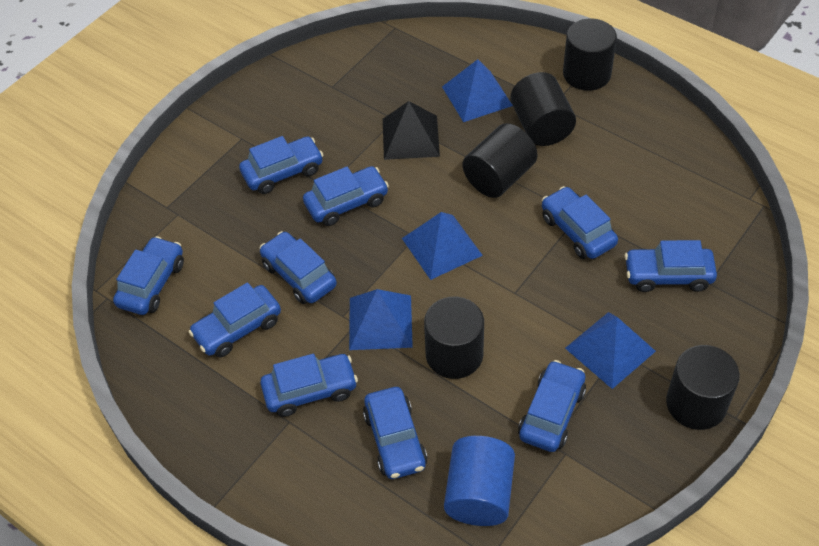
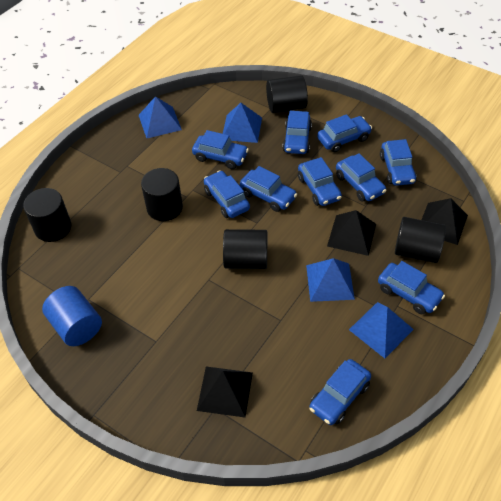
black pyramid: 1 -> 3

